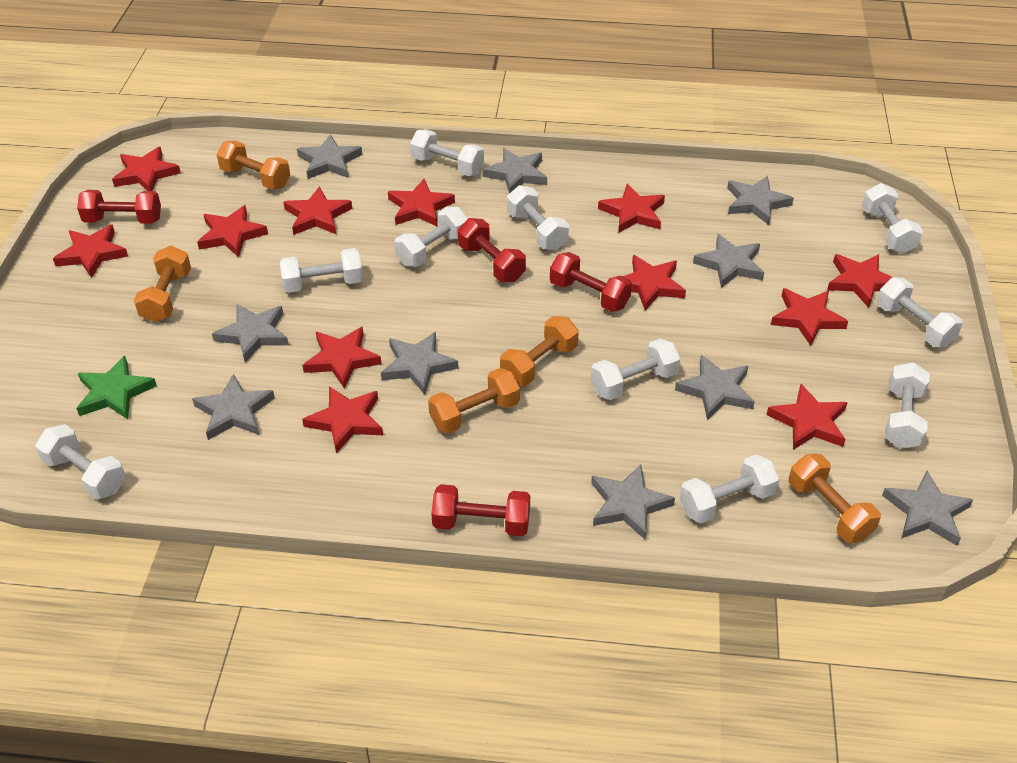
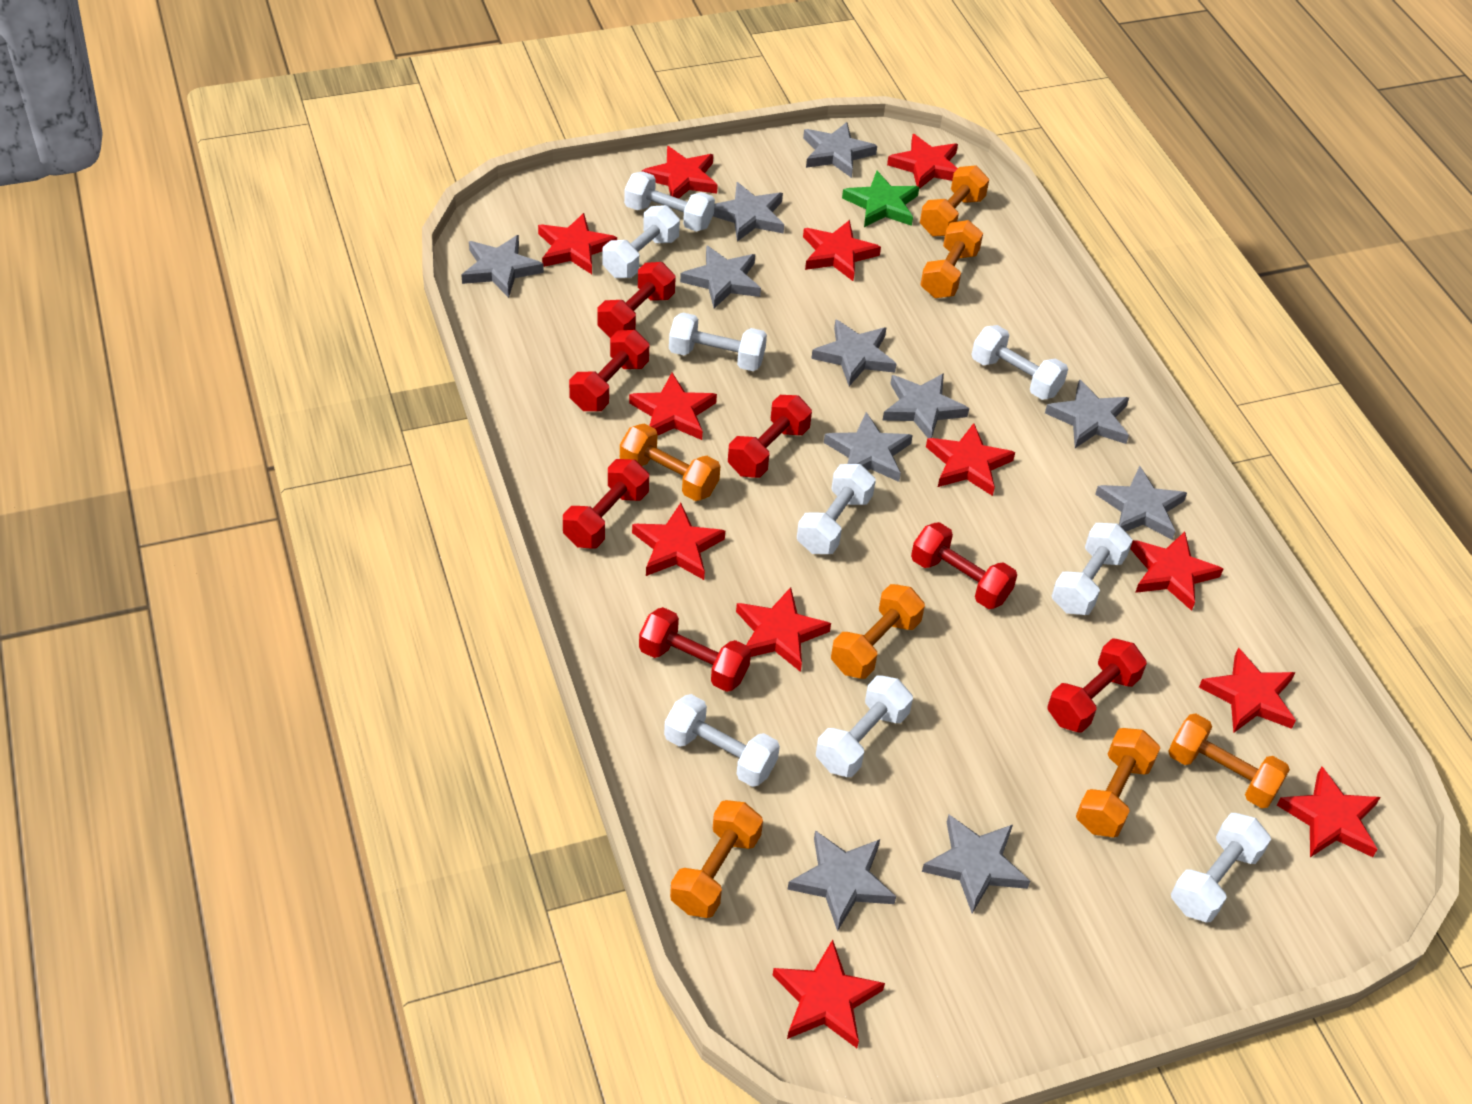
grey star: 10 -> 11
orange dumbbell: 5 -> 7
red dumbbell: 4 -> 7
white dumbbell: 10 -> 9

